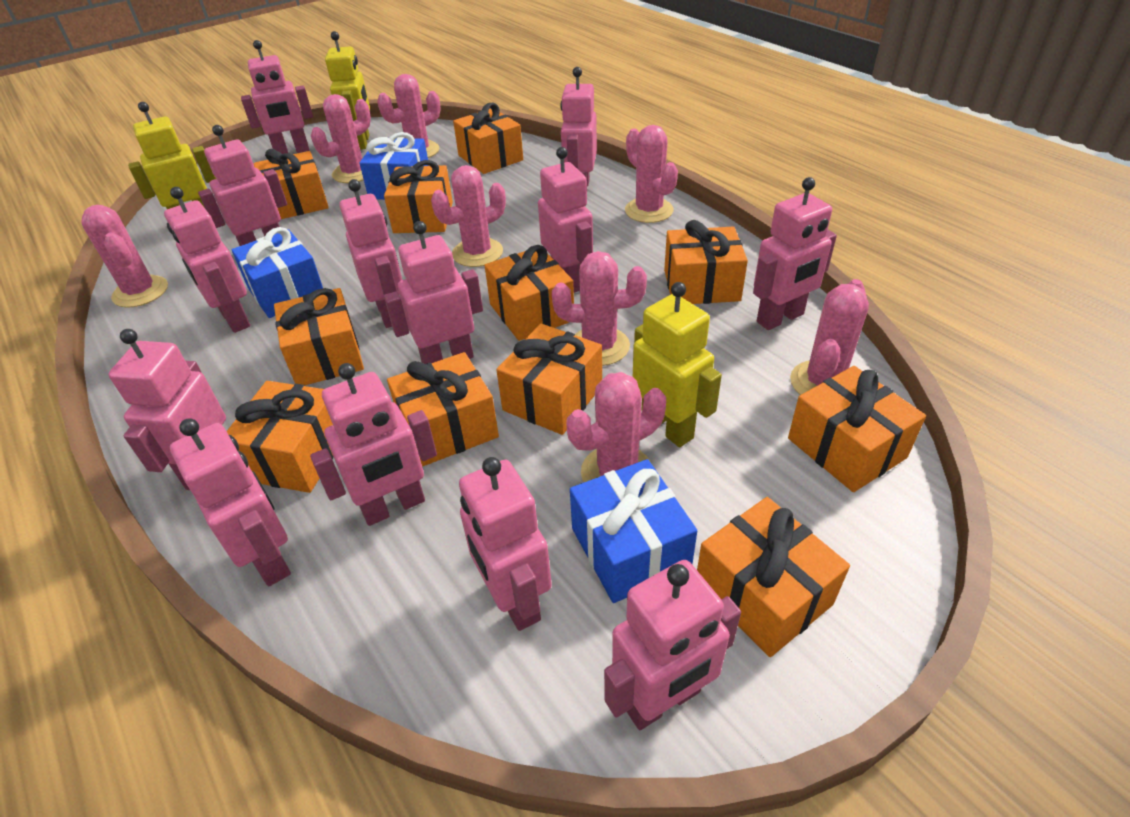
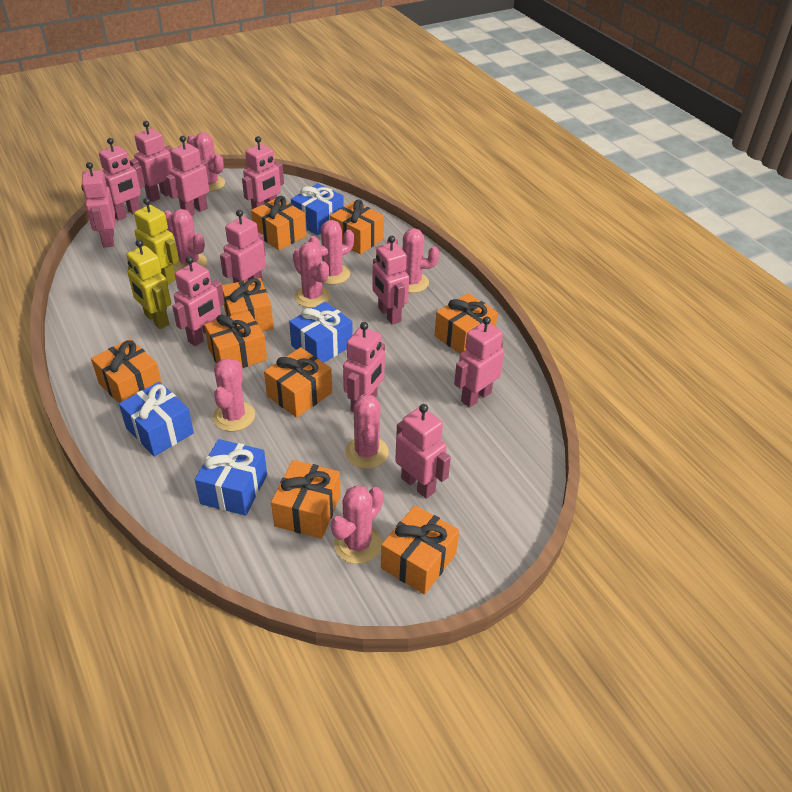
blue gift: 3 -> 4
orange gift: 11 -> 9
pink robot: 13 -> 11
yellow robot: 3 -> 2

